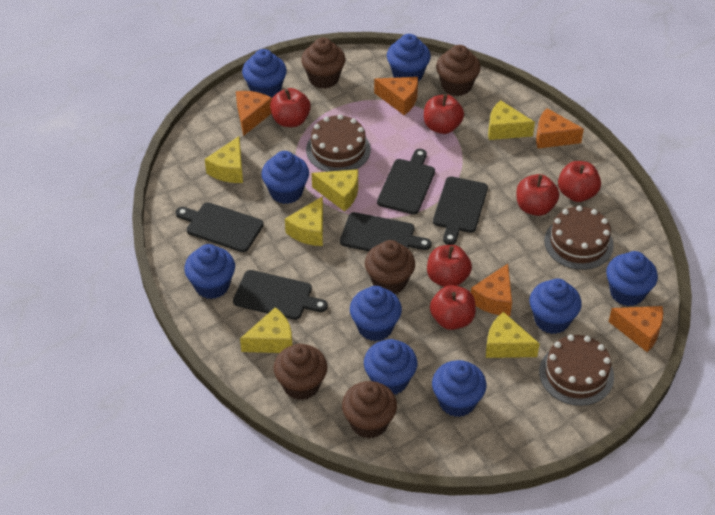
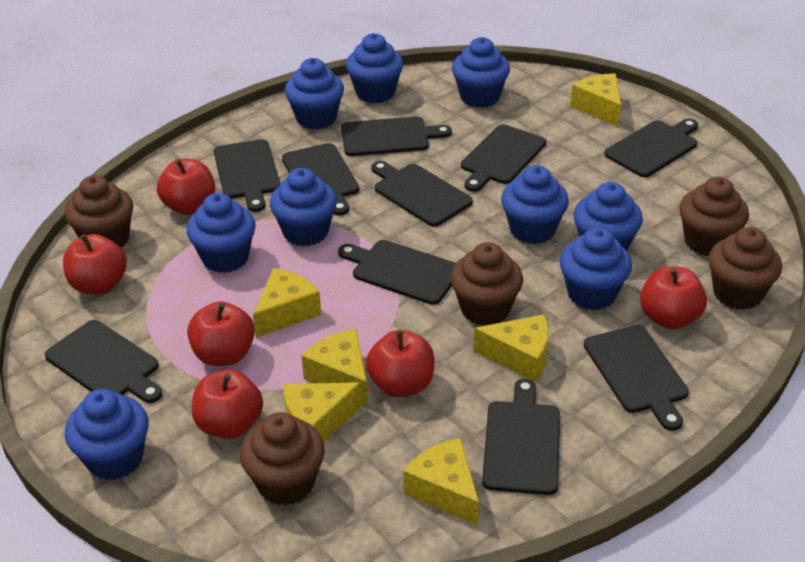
black cutting board: 5 -> 10
brown cake: 3 -> 0
orange cheese: 5 -> 0

